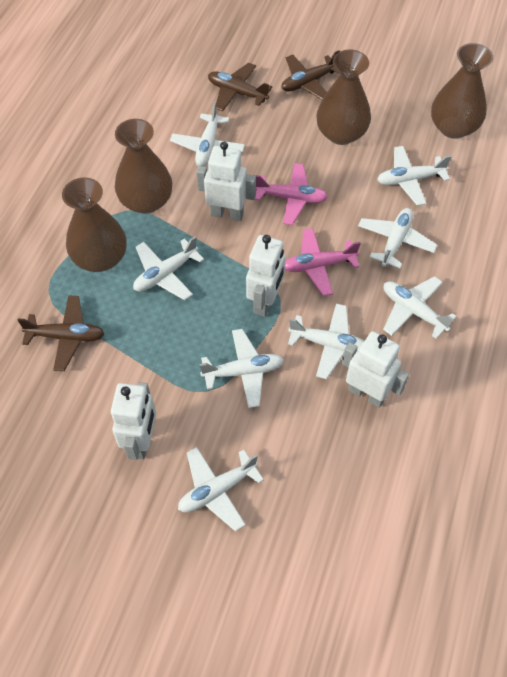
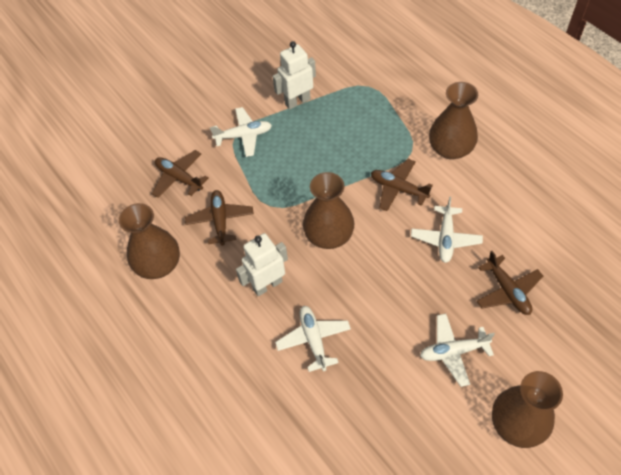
brown plane: 3 -> 4
pink plane: 2 -> 0
white plane: 8 -> 4
white robot: 4 -> 2

